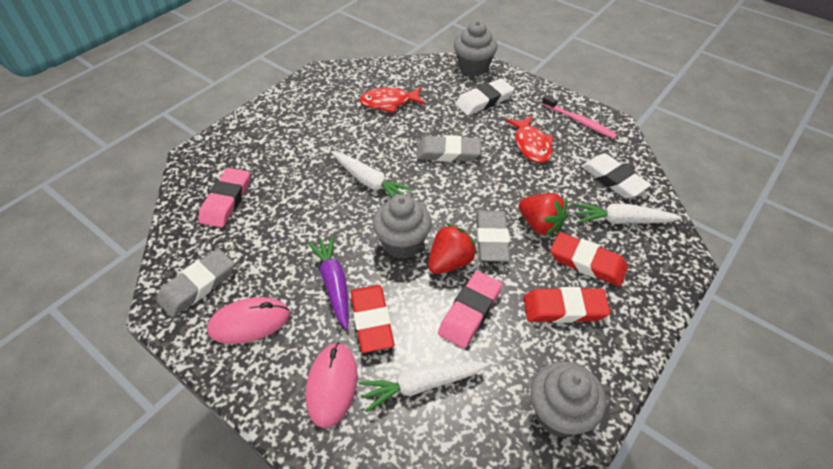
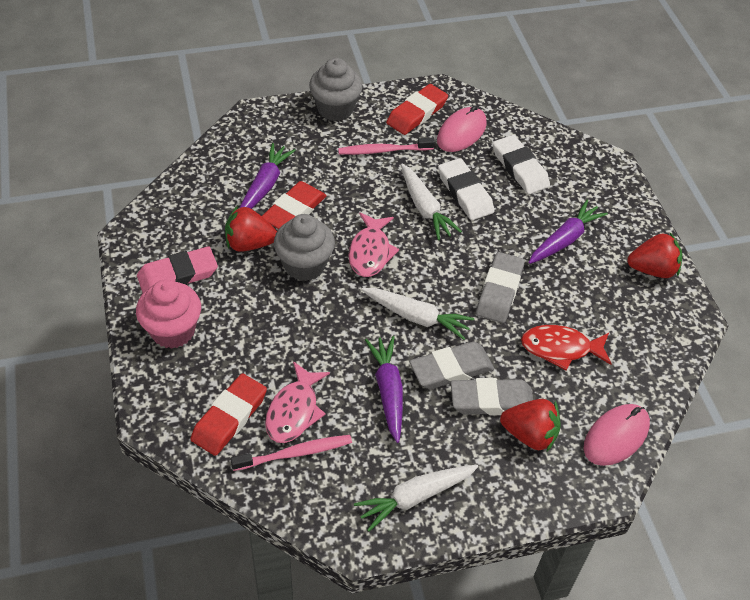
grey cupcake: 3 -> 2
pink cupcake: 0 -> 1
pink eraser: 2 -> 1
pink fish: 0 -> 2
pink toothbrush: 1 -> 2
purple carrot: 1 -> 3
red fish: 2 -> 1
red strawberry: 2 -> 3

